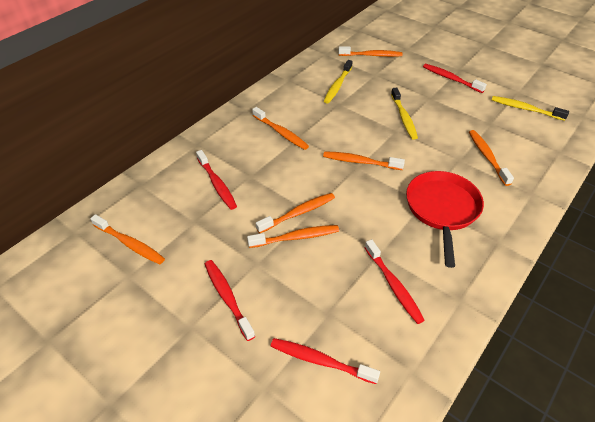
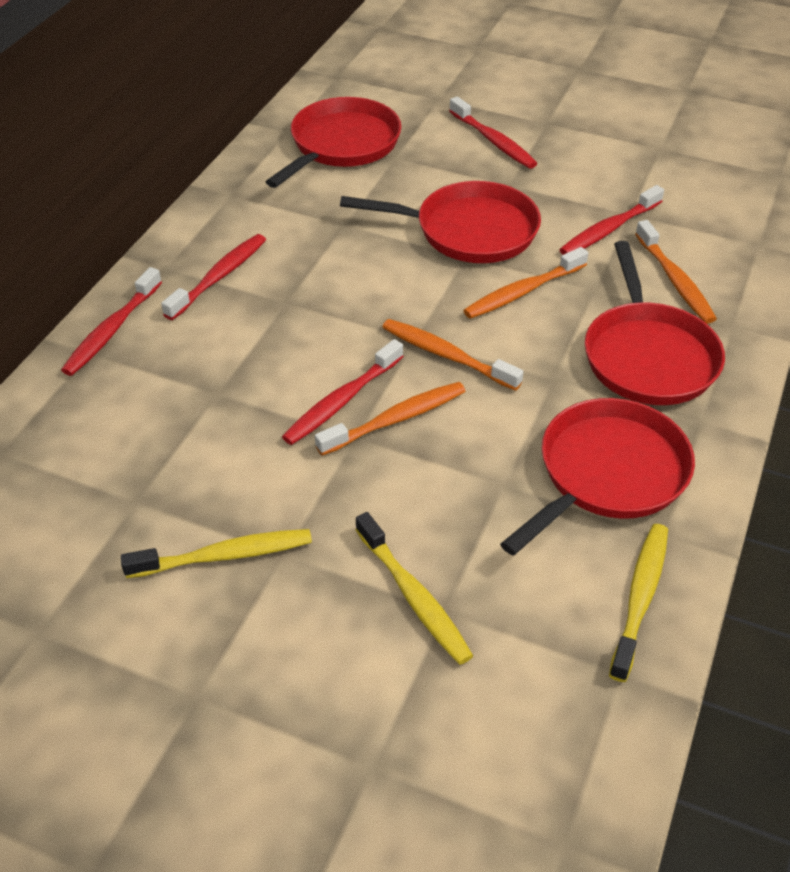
orange toothbrush: 7 -> 4
red pan: 1 -> 4

